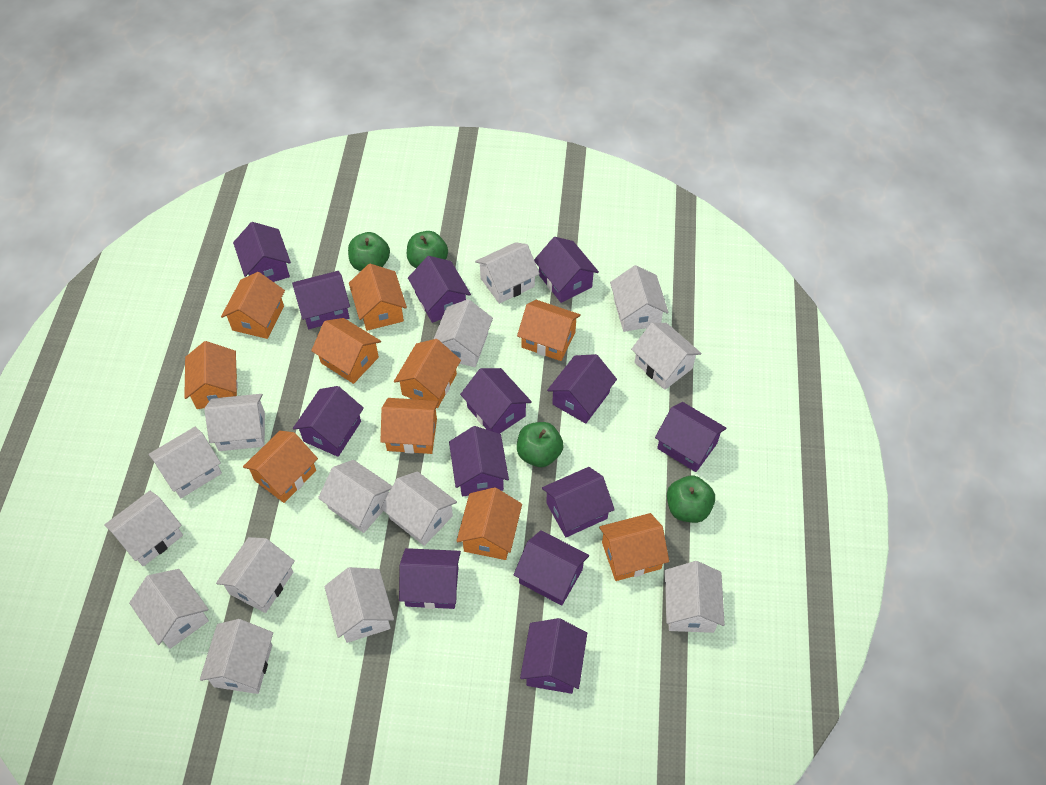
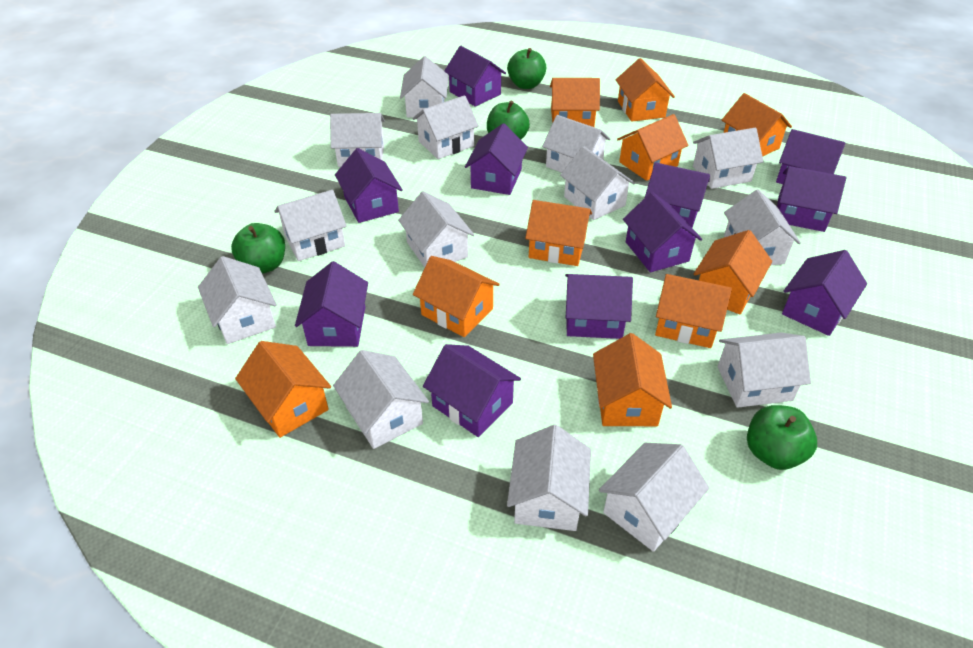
purple house: 13 -> 11

